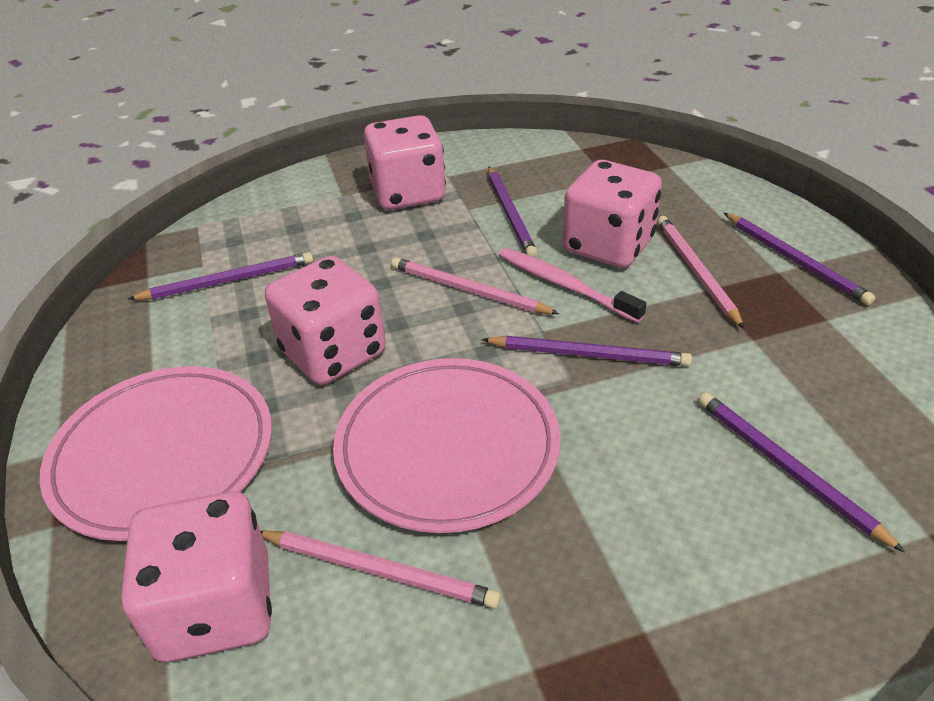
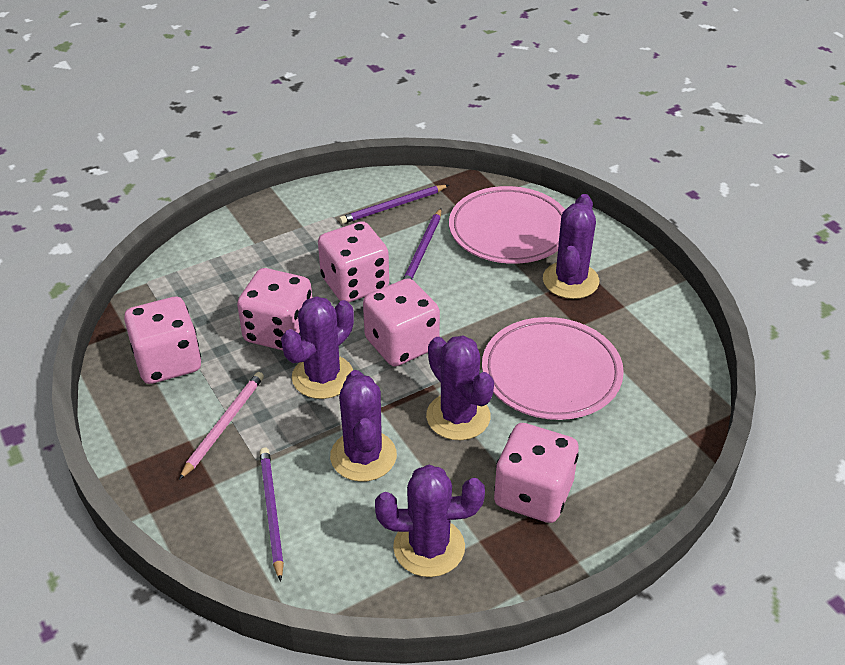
pink dice: 4 -> 5
pink pencil: 3 -> 1
pink toothbrush: 1 -> 0
purple cactus: 0 -> 5
purple pencil: 5 -> 3

